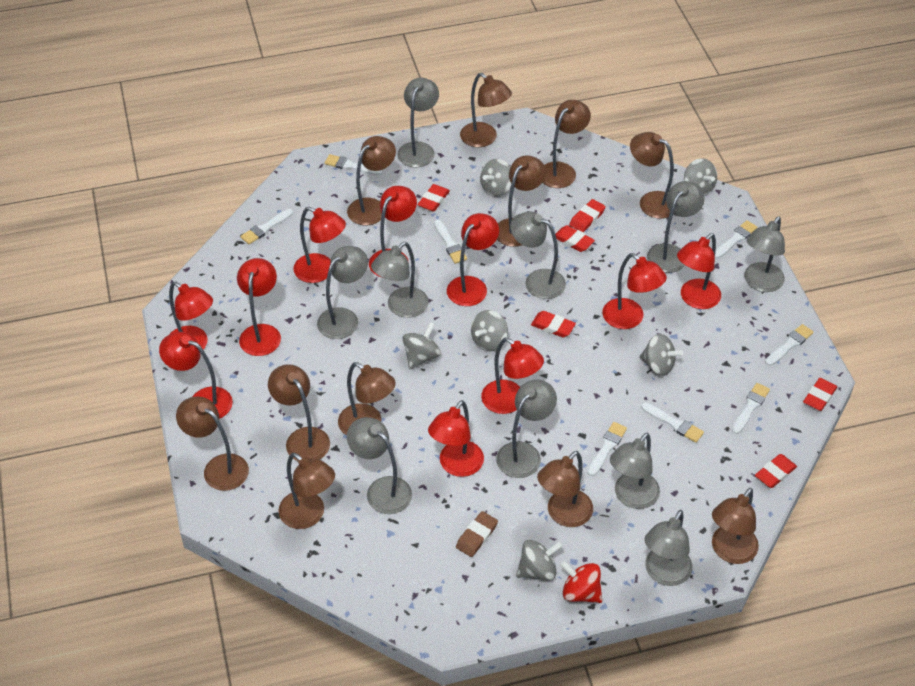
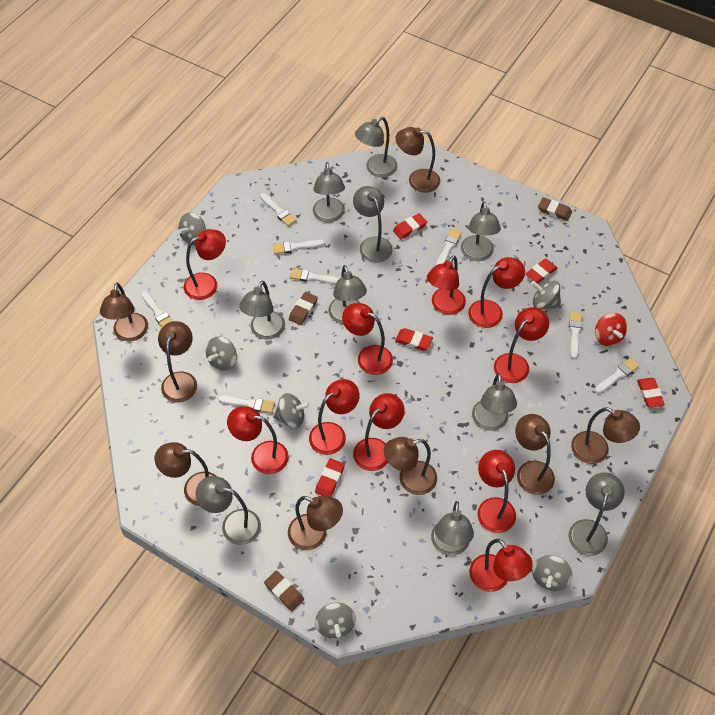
brown eraser: 1 -> 3
brown lamp: 11 -> 8
red eraser: 6 -> 5

